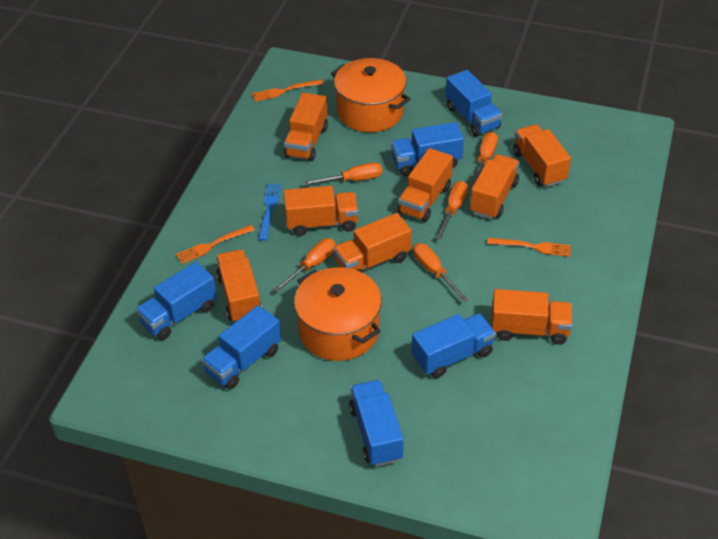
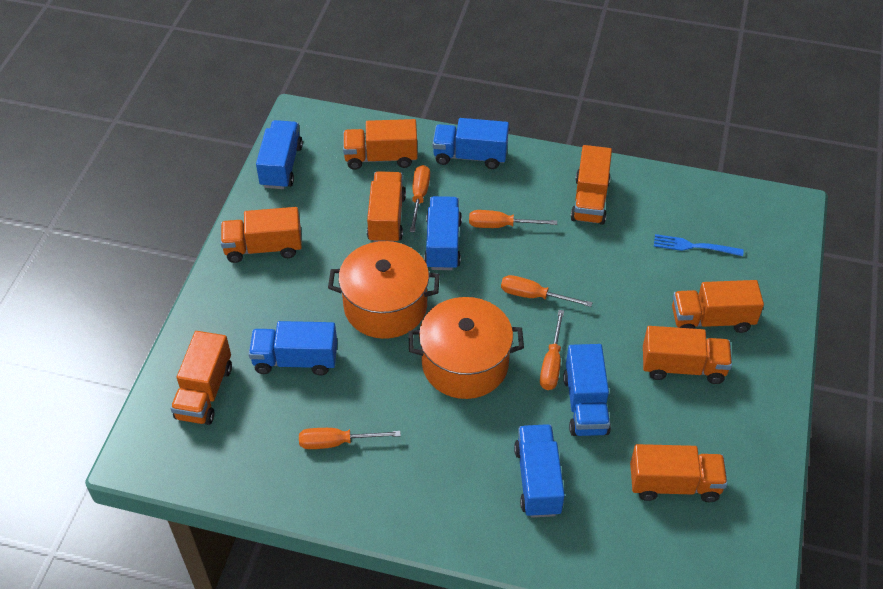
orange fork: 3 -> 0

